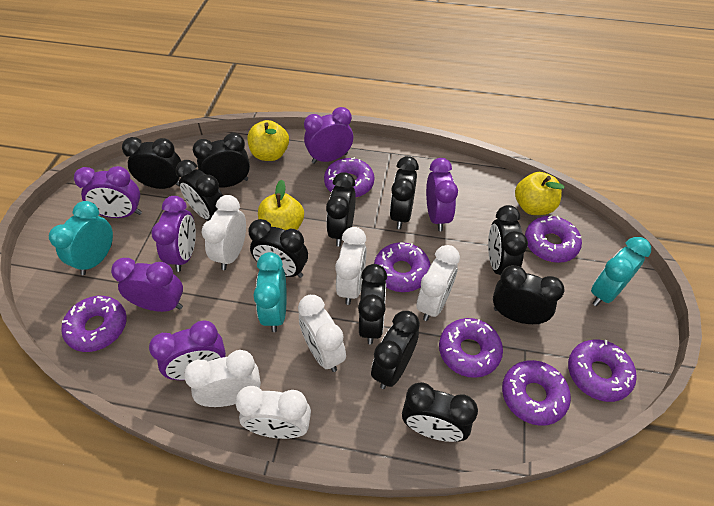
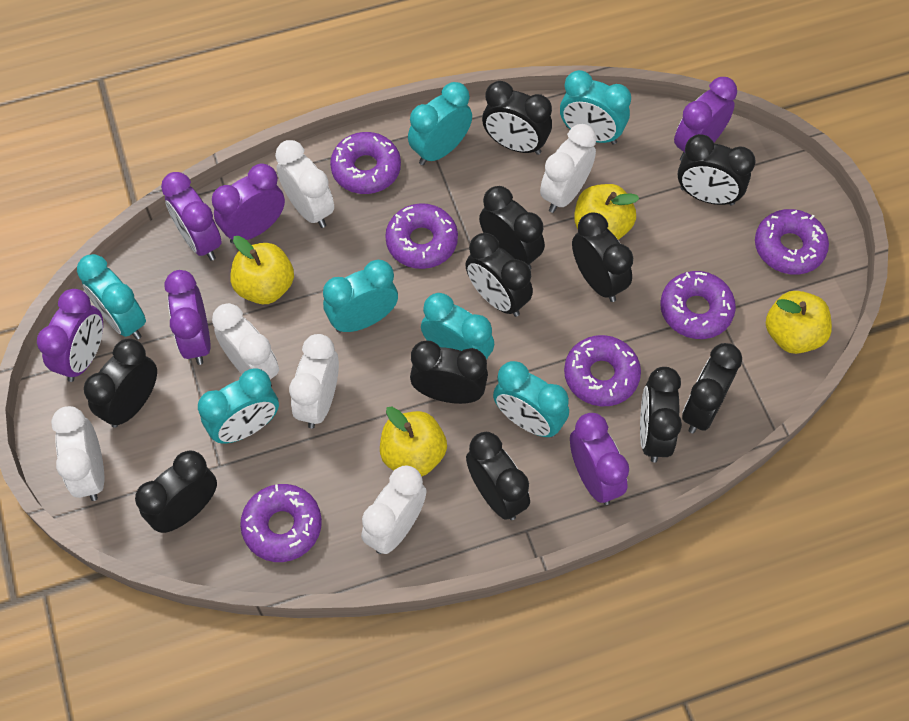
purple donut: 7 -> 6
turquoise clock: 3 -> 7
yellow apple: 3 -> 4

